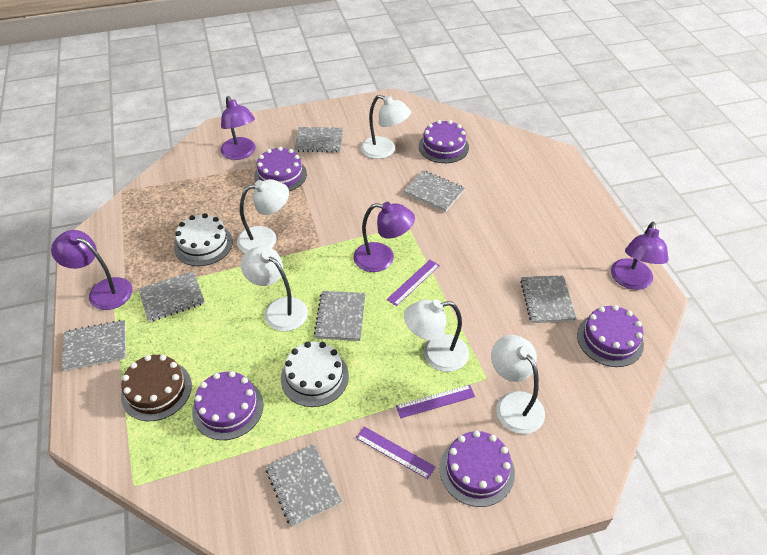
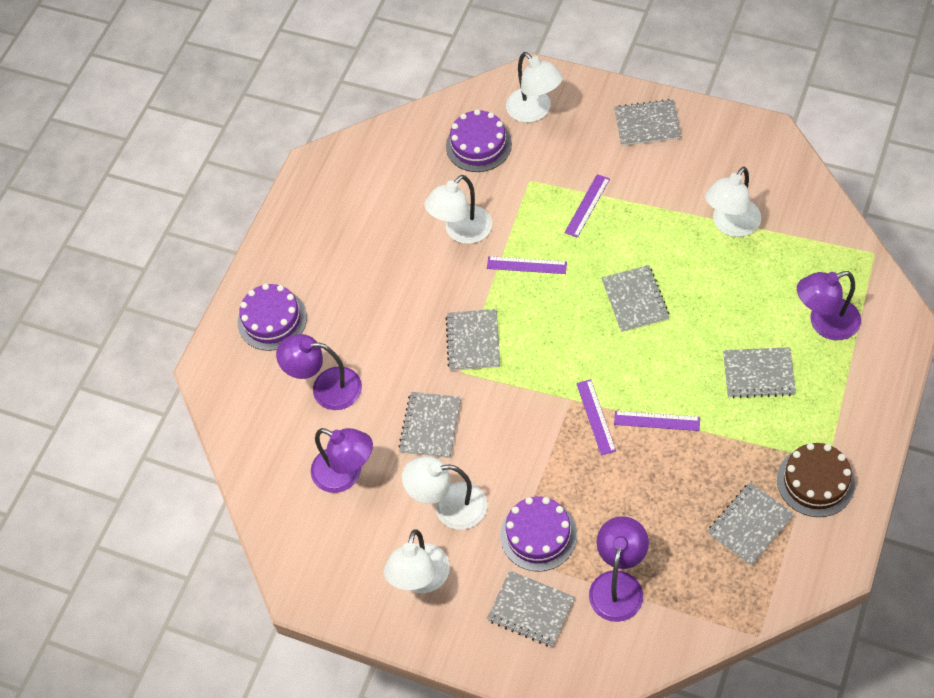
purple cake: 5 -> 3
purple ruler: 3 -> 4
white cake: 2 -> 0

